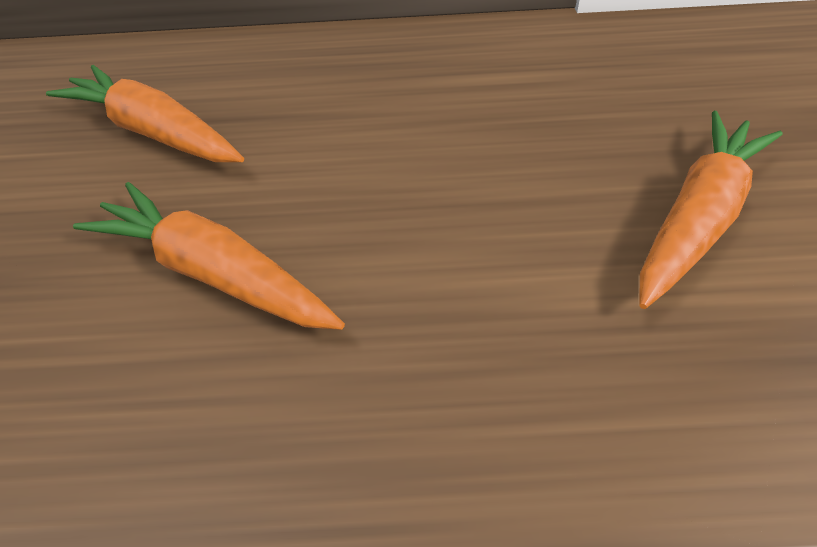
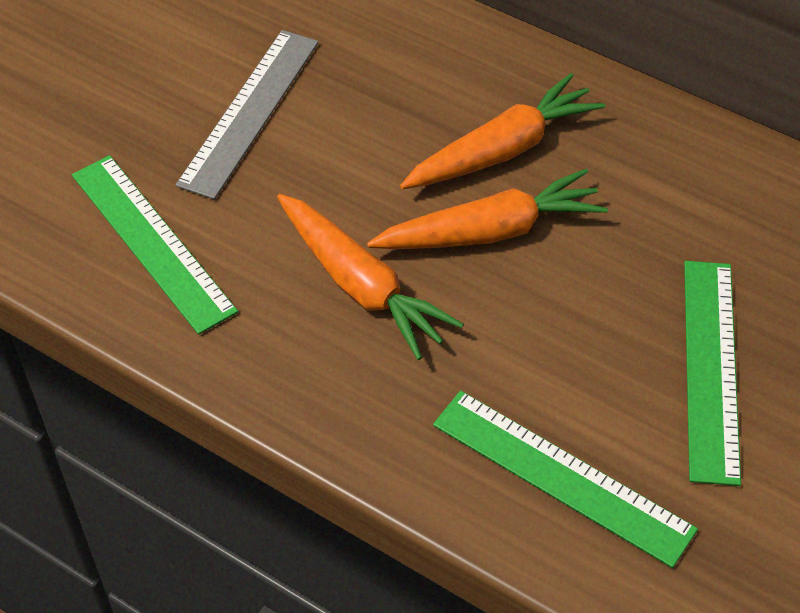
green ruler: 0 -> 3
grey ruler: 0 -> 1

